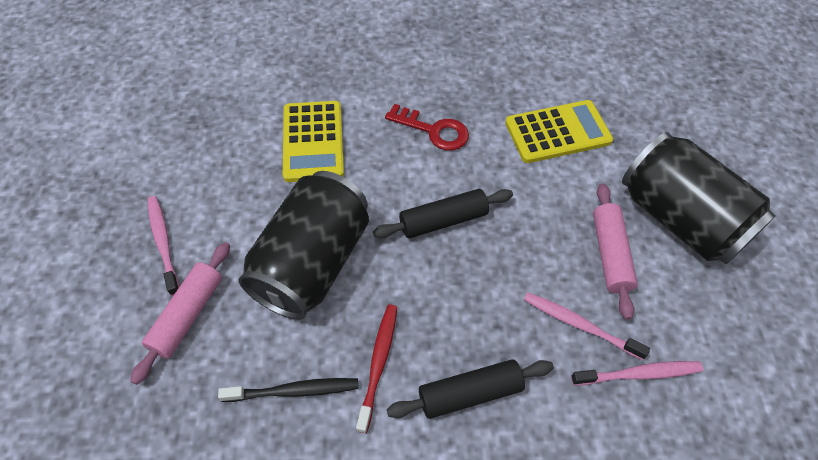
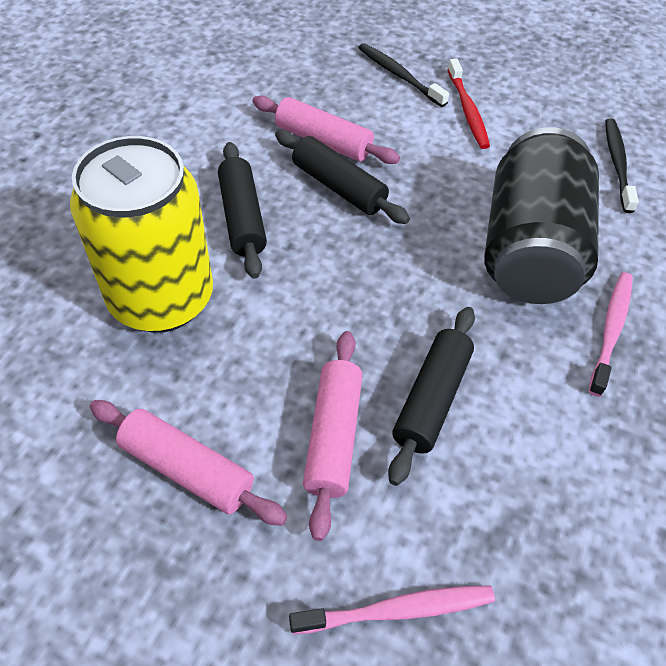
black can: 2 -> 1
black rolling pin: 2 -> 3
black toothbrush: 1 -> 2
pink rolling pin: 2 -> 3
pink toothbrush: 3 -> 2
red key: 1 -> 0
yellow calculator: 2 -> 0
yellow can: 0 -> 1

